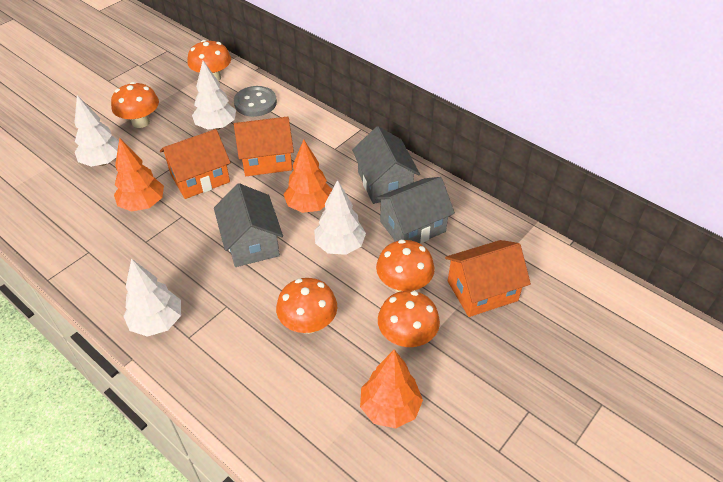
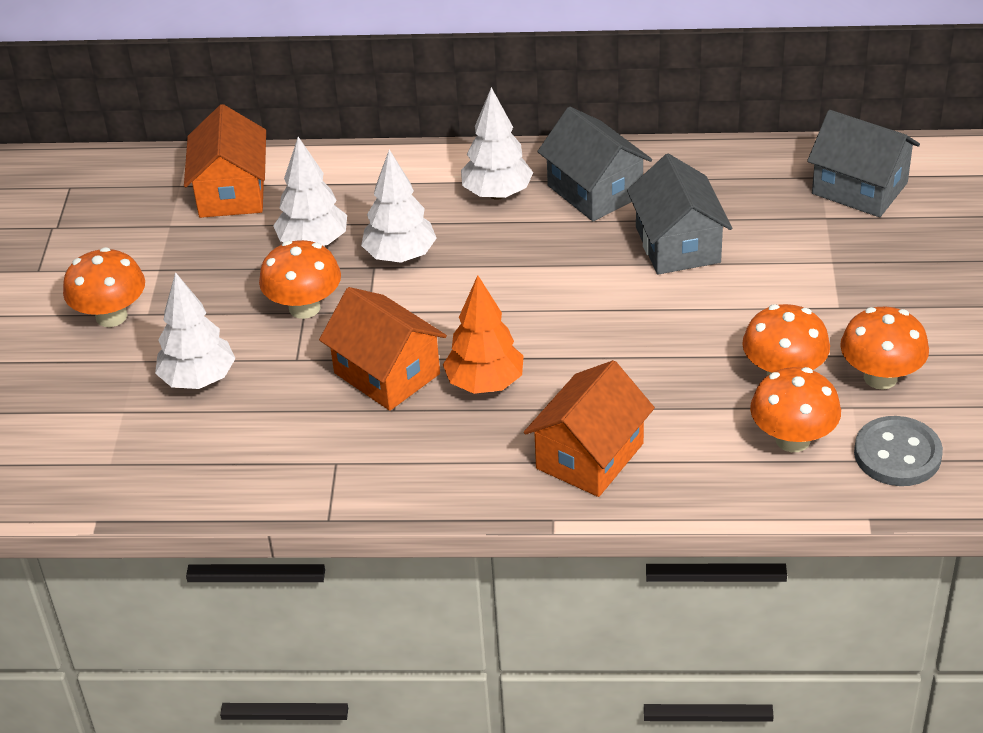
orange tree: 3 -> 1

